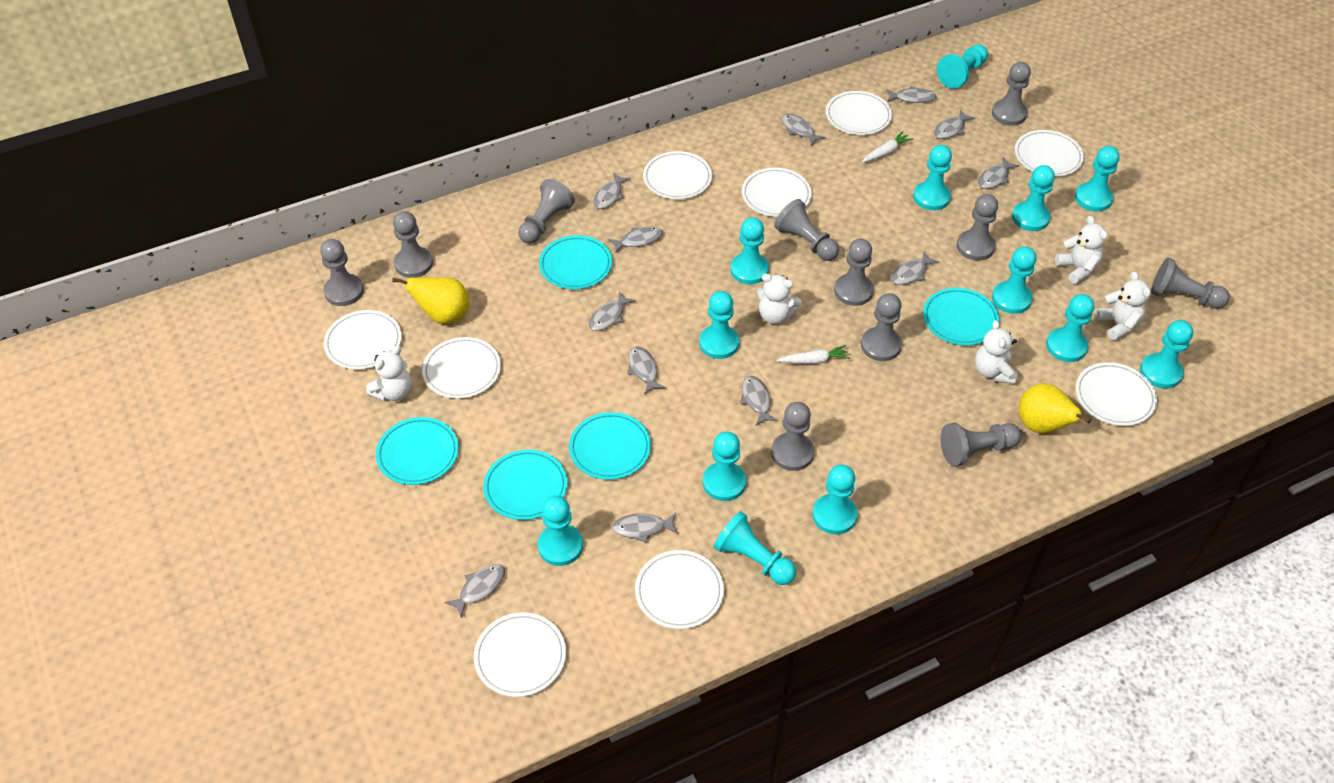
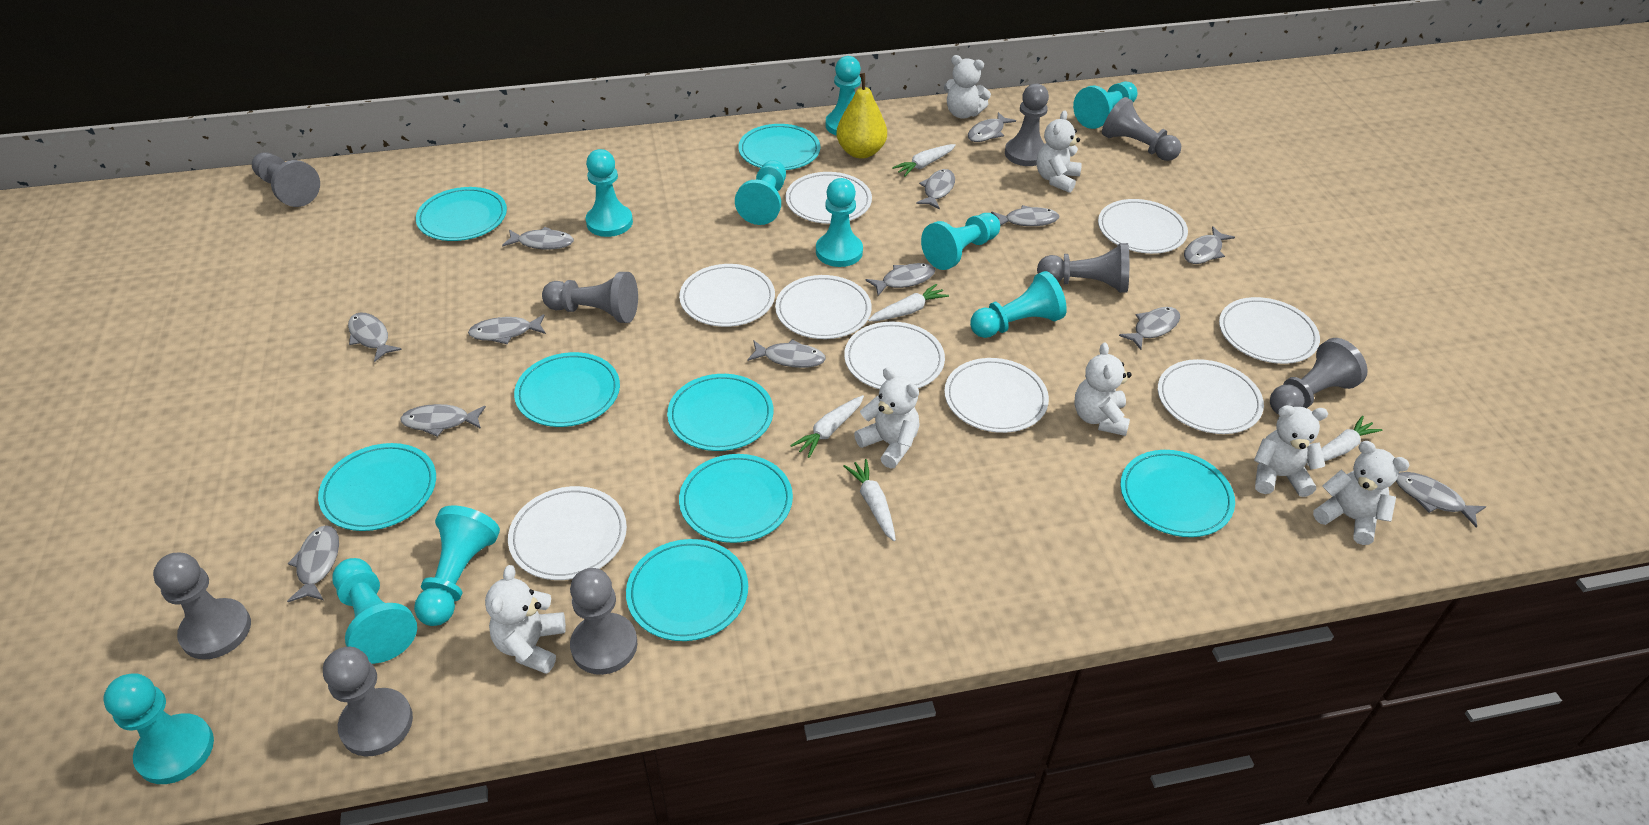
grey fish: 12 -> 13
grey pawn: 11 -> 9
turquoise pawn: 13 -> 10
turquoise plate: 5 -> 8
white carrot: 2 -> 5
white teddy bear: 5 -> 7
yellow pear: 2 -> 1

